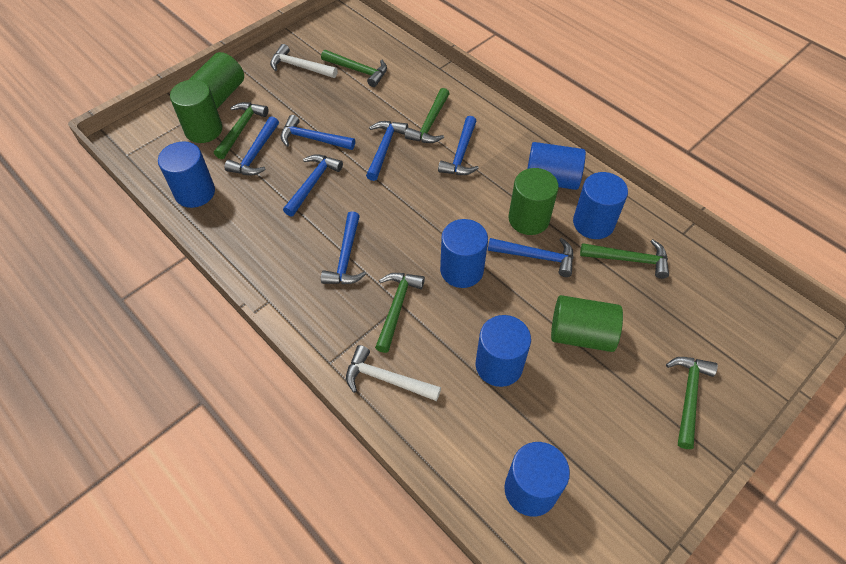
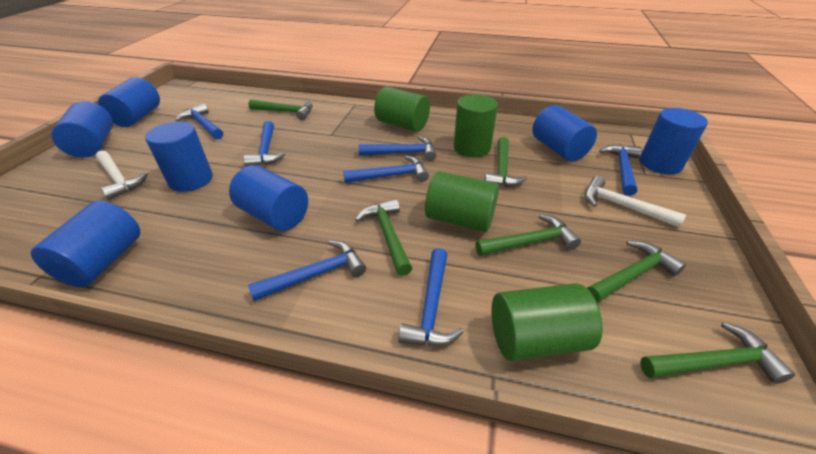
blue cylinder: 6 -> 7

